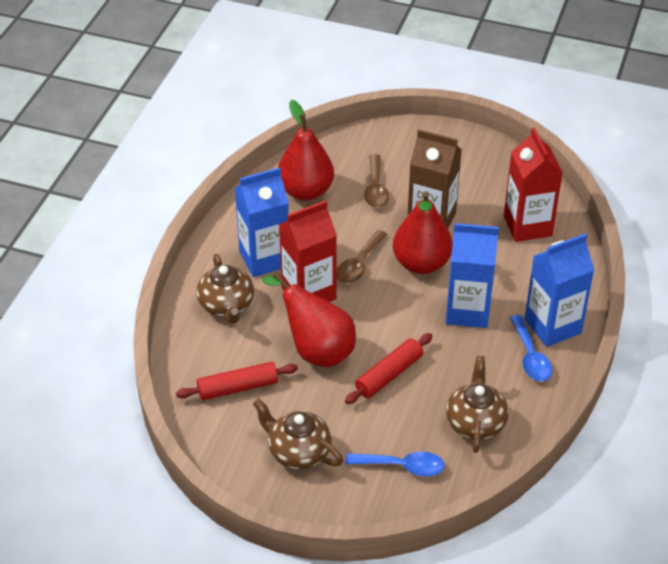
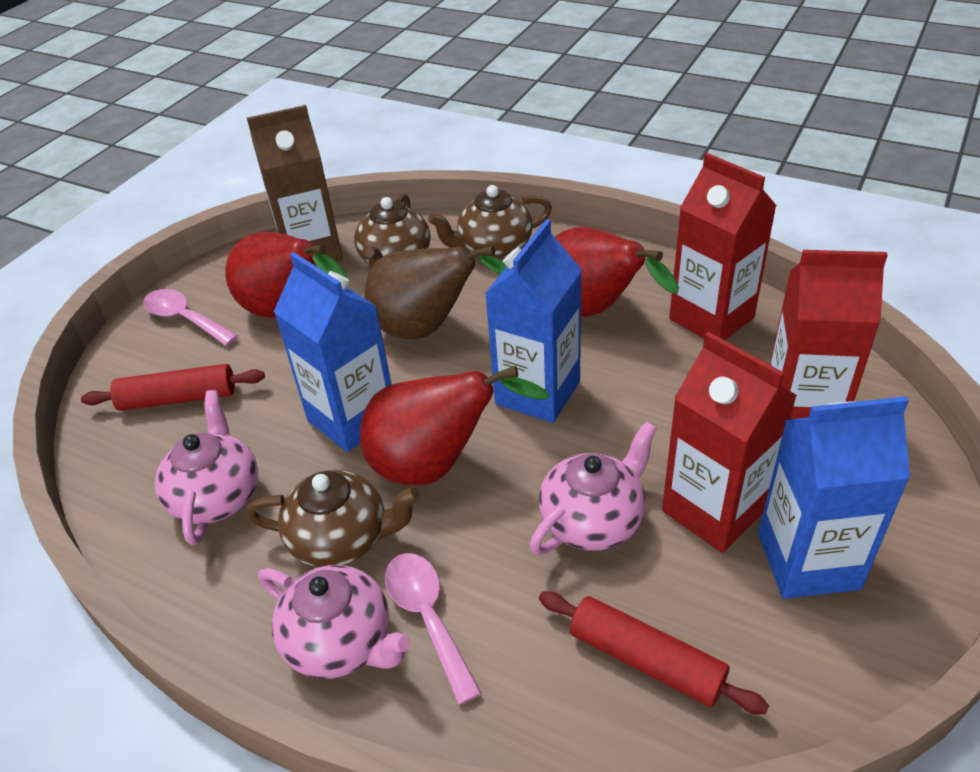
blue spoon: 2 -> 0
brown pear: 0 -> 1
brown spoon: 2 -> 0
pink spoon: 0 -> 2
pink teapot: 0 -> 3
red carton: 2 -> 3

